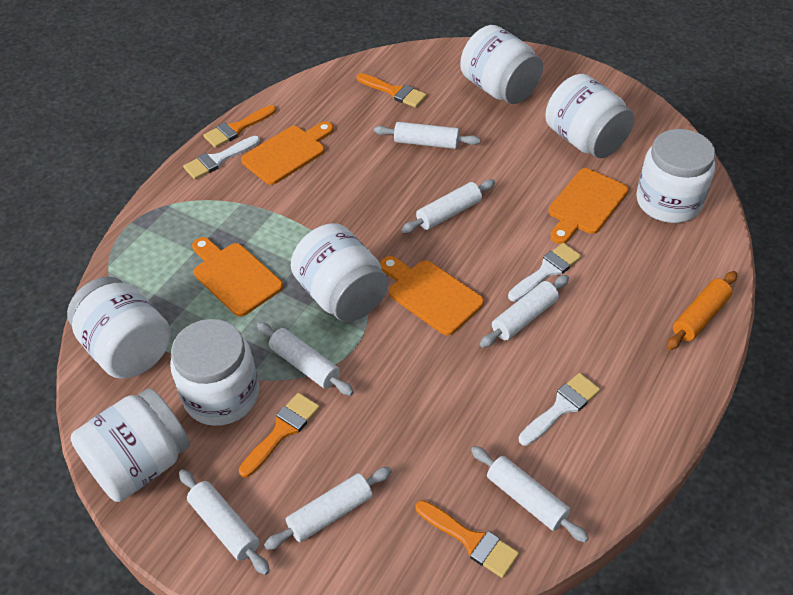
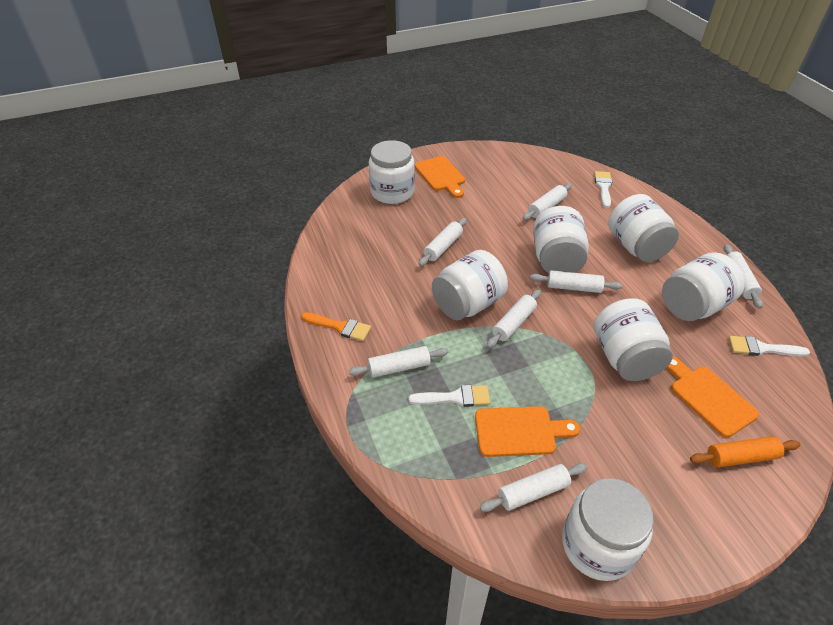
orange brush: 4 -> 1
orange cutting board: 4 -> 3

